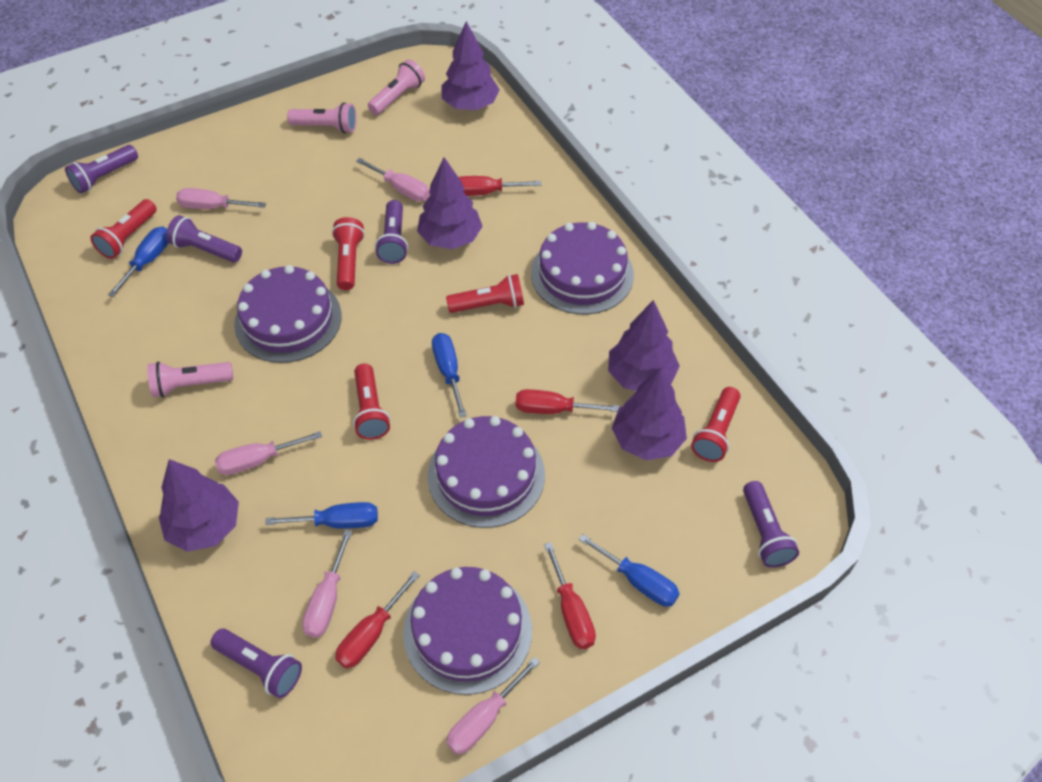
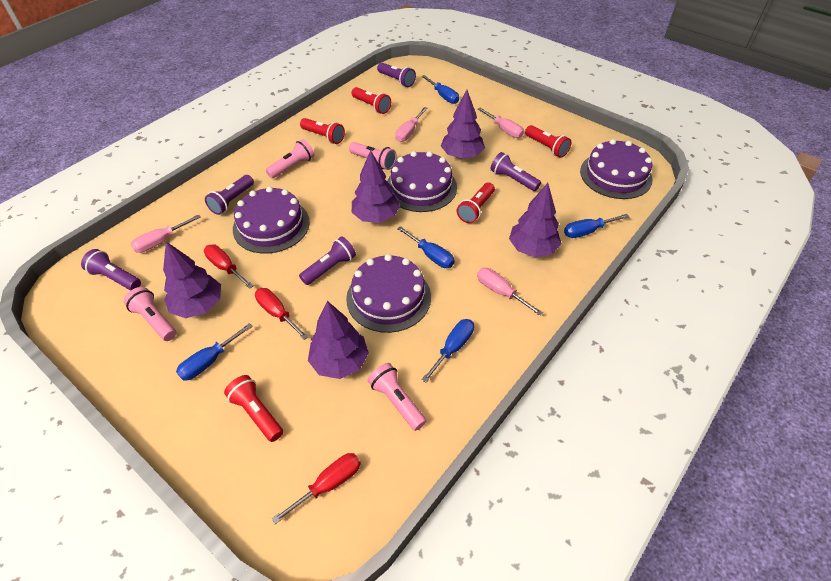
blue screwdriver: 4 -> 5
pink flashlight: 3 -> 4
pink screwdriver: 5 -> 4
red screwdriver: 4 -> 3

